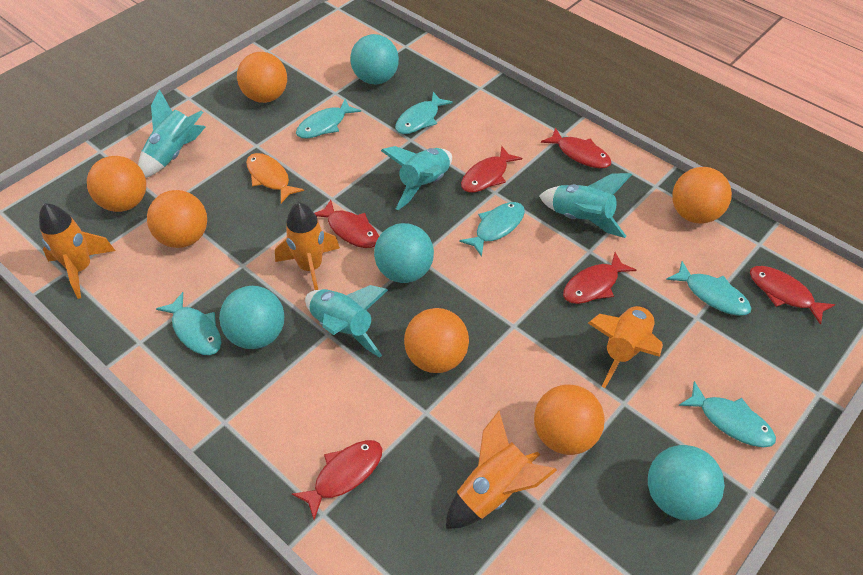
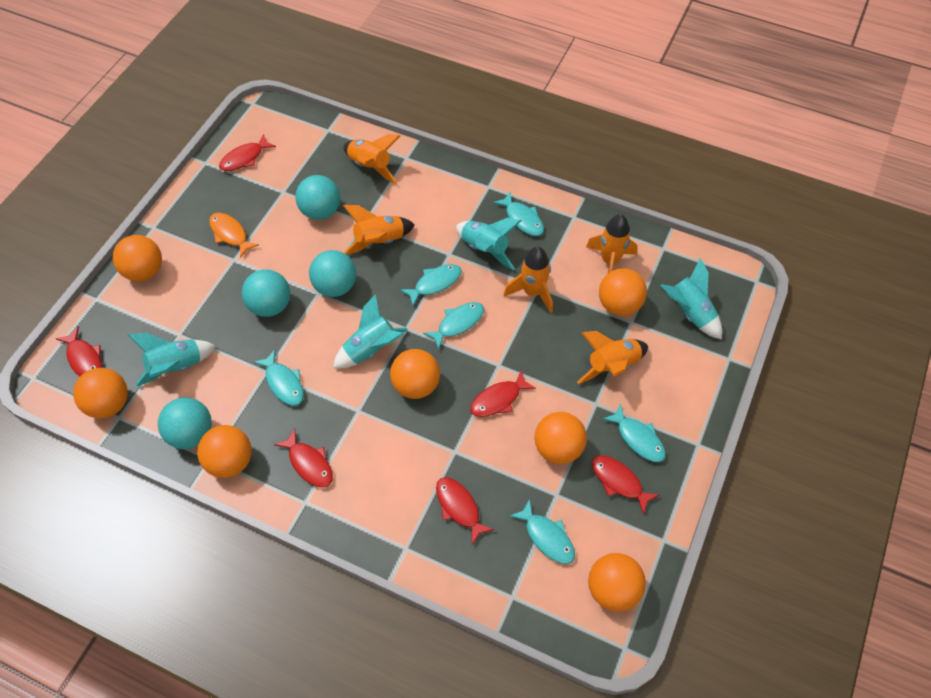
orange ball: 6 -> 7
orange rocket: 4 -> 5

